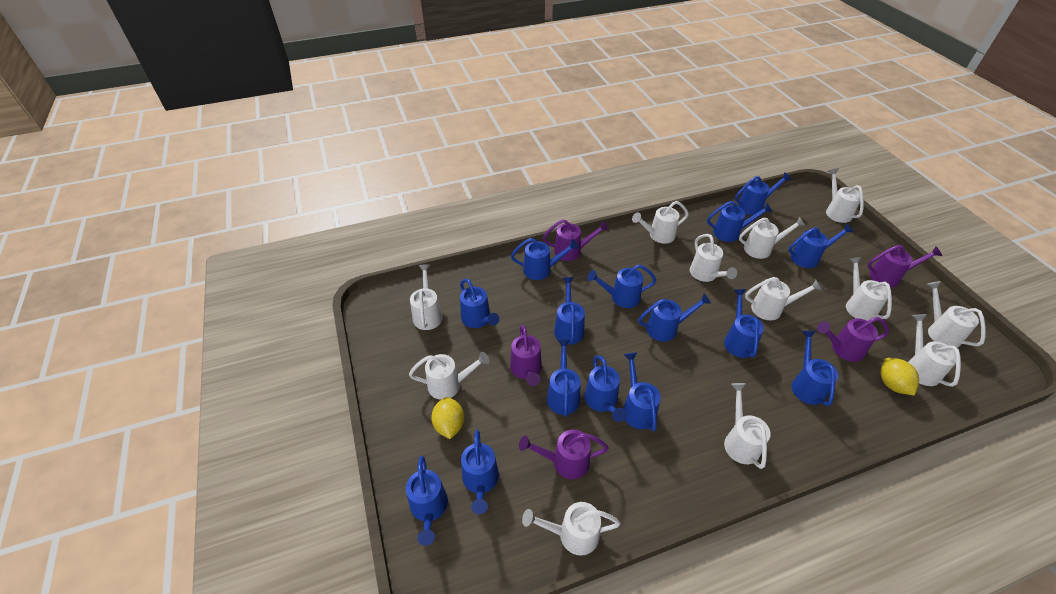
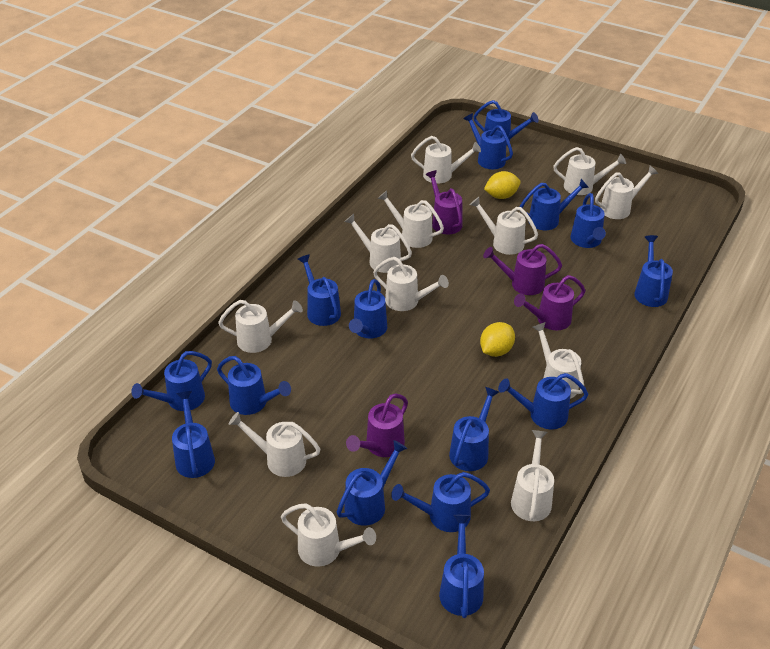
purple watering can: 5 -> 4

